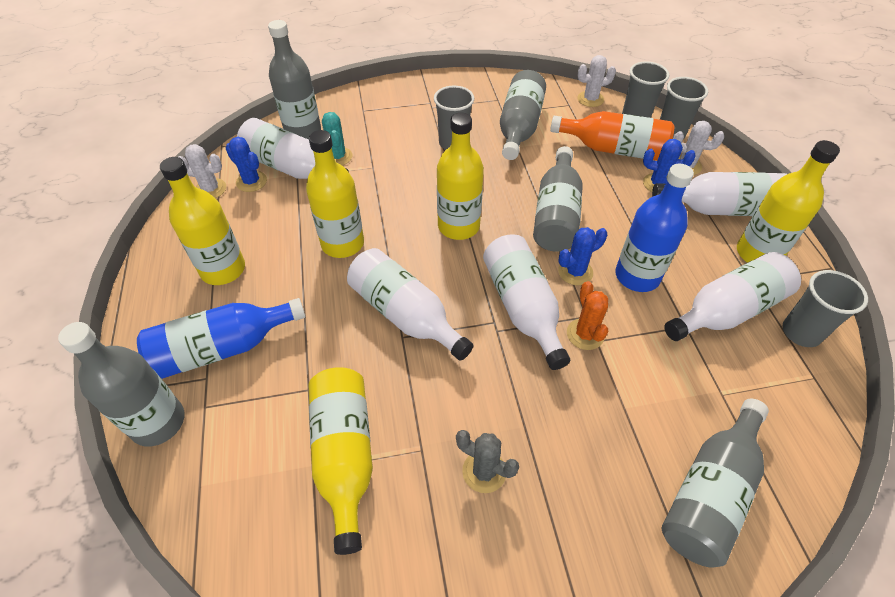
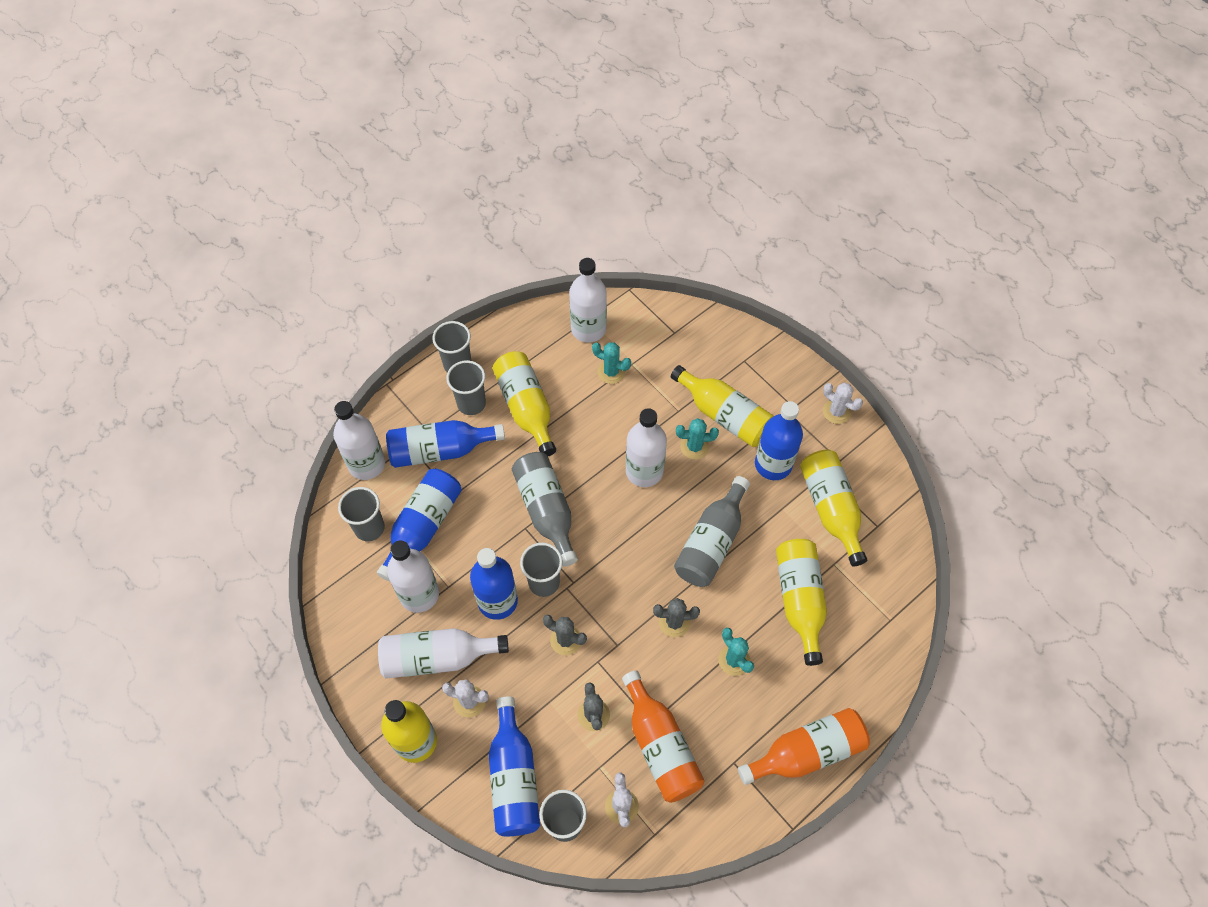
blue bottle: 2 -> 5
blue cactus: 3 -> 0
grey bottle: 5 -> 2
grey cactus: 1 -> 3
grey cup: 4 -> 5
orange bottle: 1 -> 2
orange cactus: 1 -> 0
turquoise cactus: 1 -> 3

